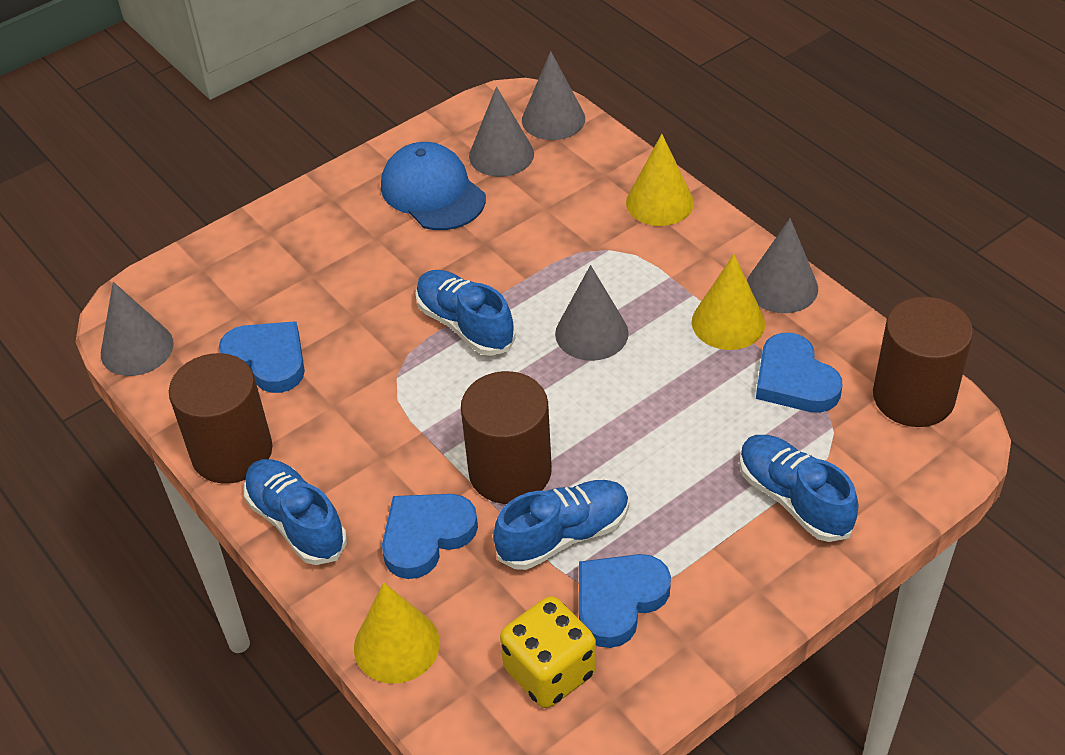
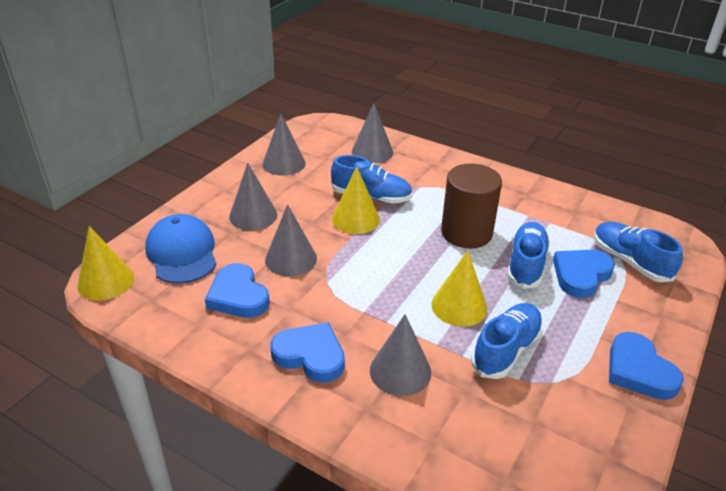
brown cylinder: 3 -> 1
yellow dice: 1 -> 0

